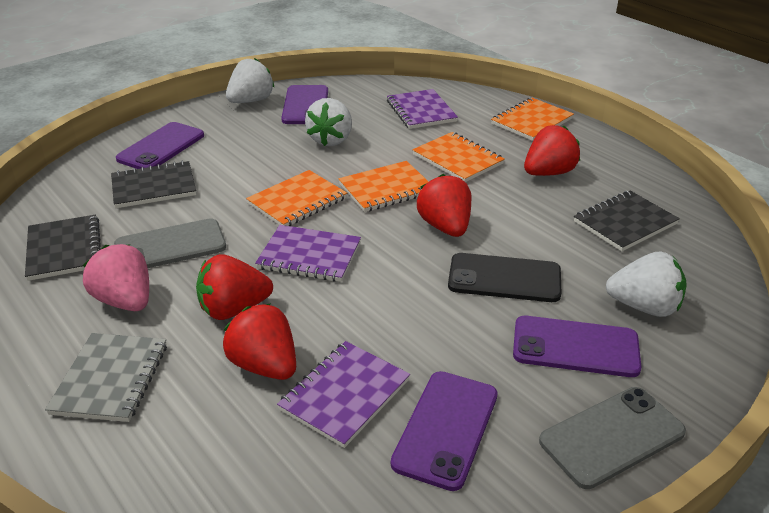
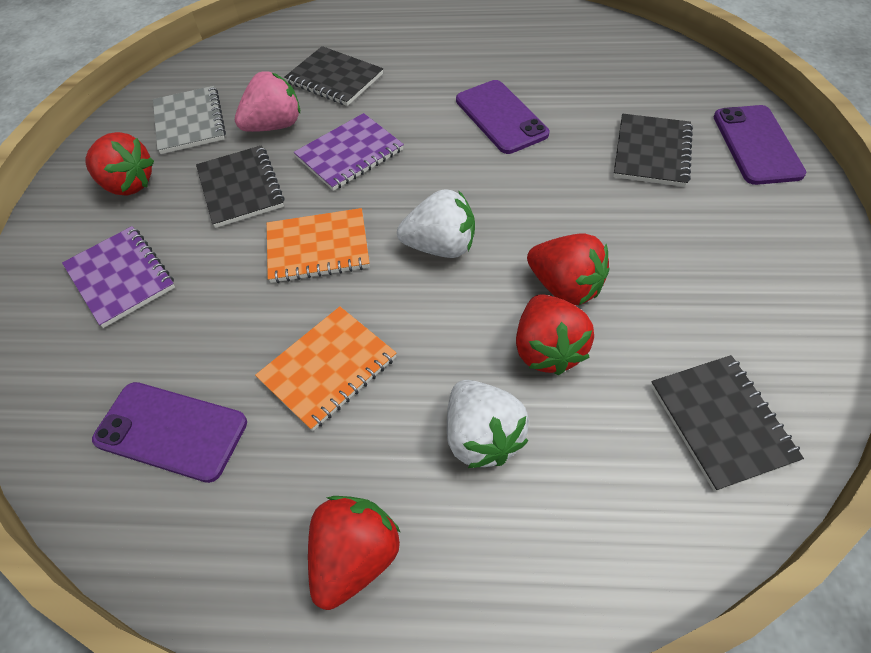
black notebook: 3 -> 4
black phone: 1 -> 0
grey phone: 2 -> 0
orange notebook: 4 -> 2
purple notebook: 3 -> 2
purple phone: 4 -> 3
white strawberry: 3 -> 2

